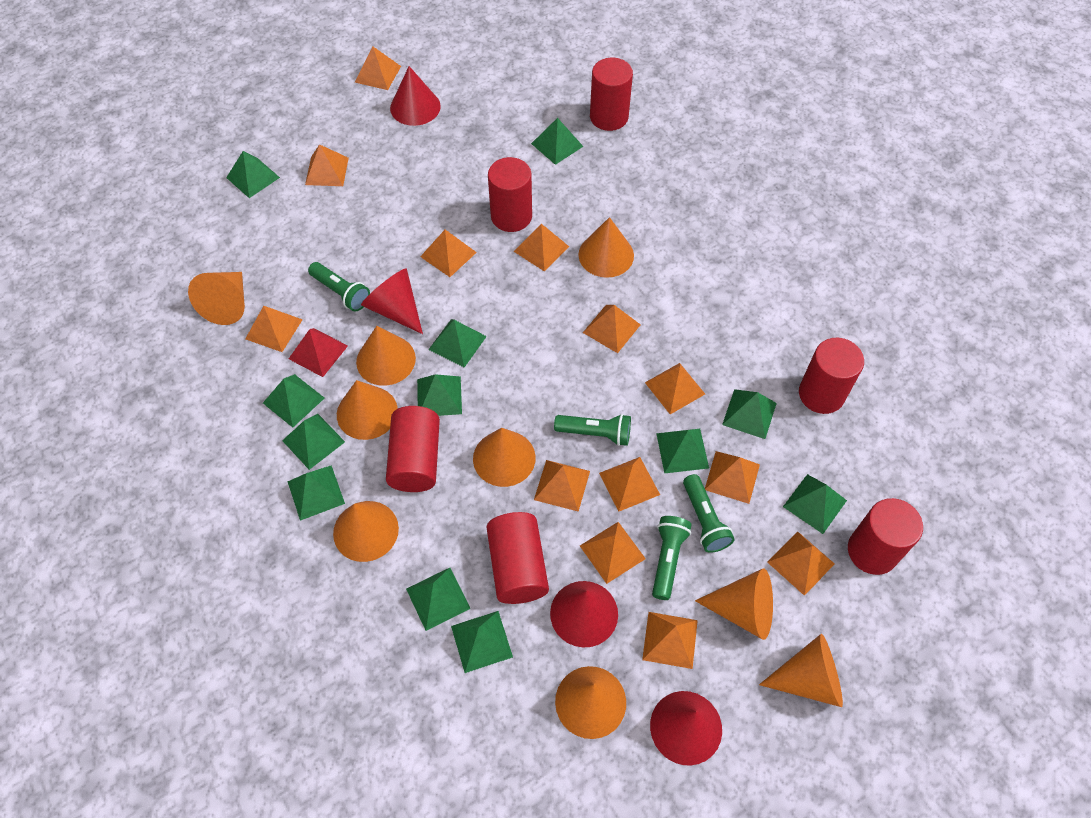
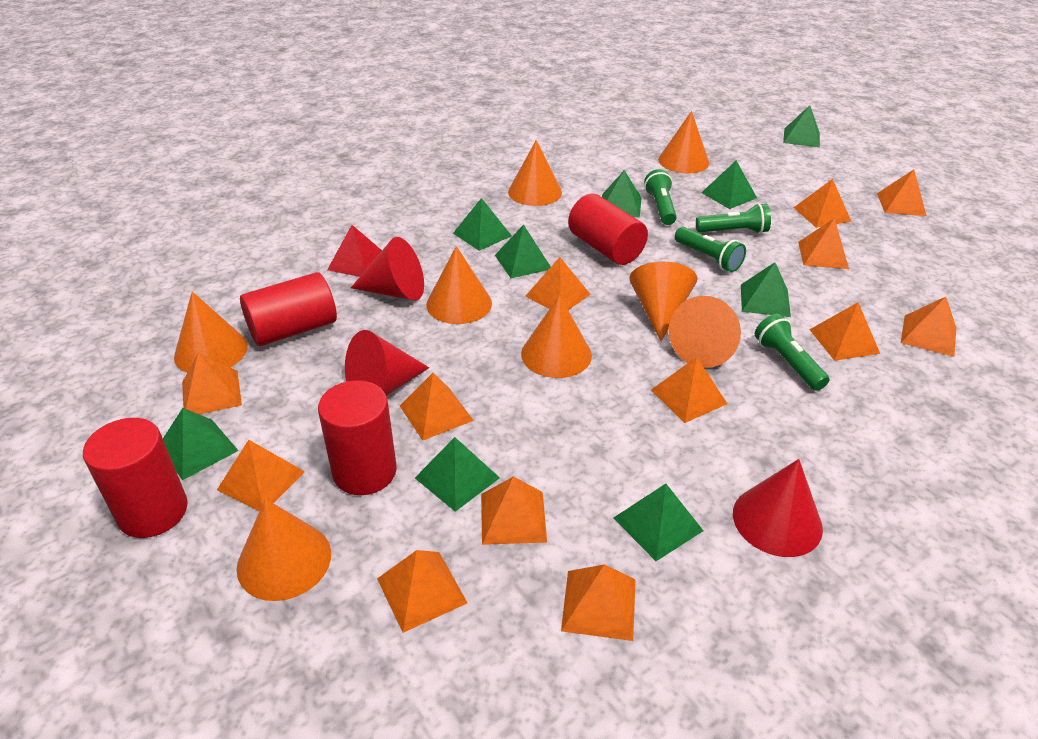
green pyramid: 12 -> 9
orange cone: 9 -> 8
red cone: 4 -> 3
red cylinder: 6 -> 4

